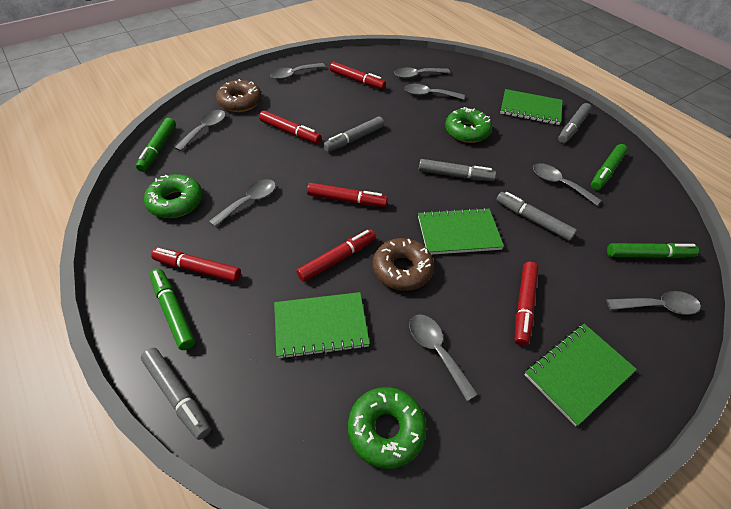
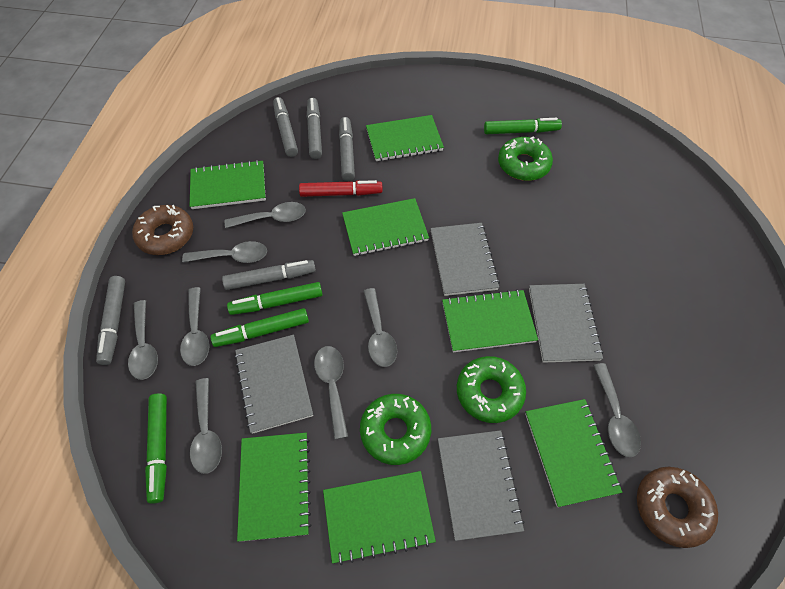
green notebook: 4 -> 7
grey notebook: 0 -> 4
red marker: 6 -> 1

